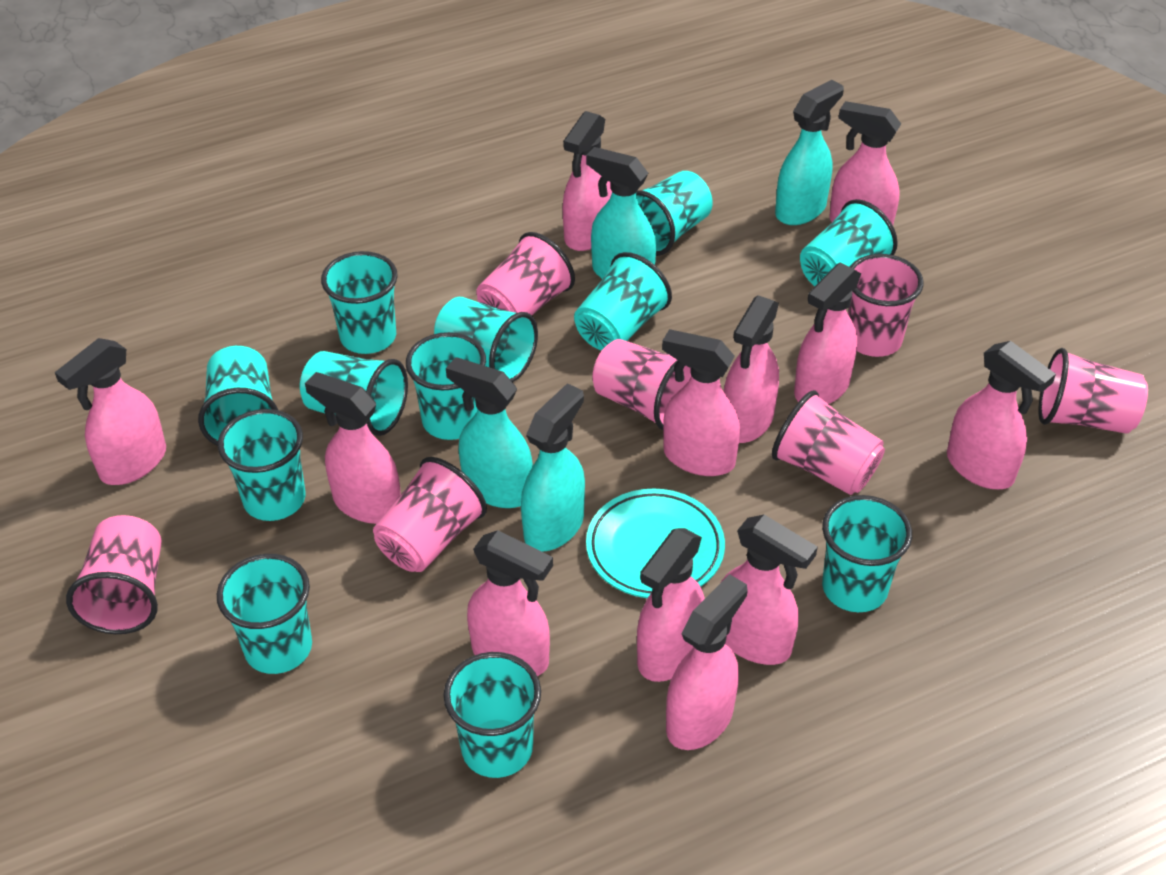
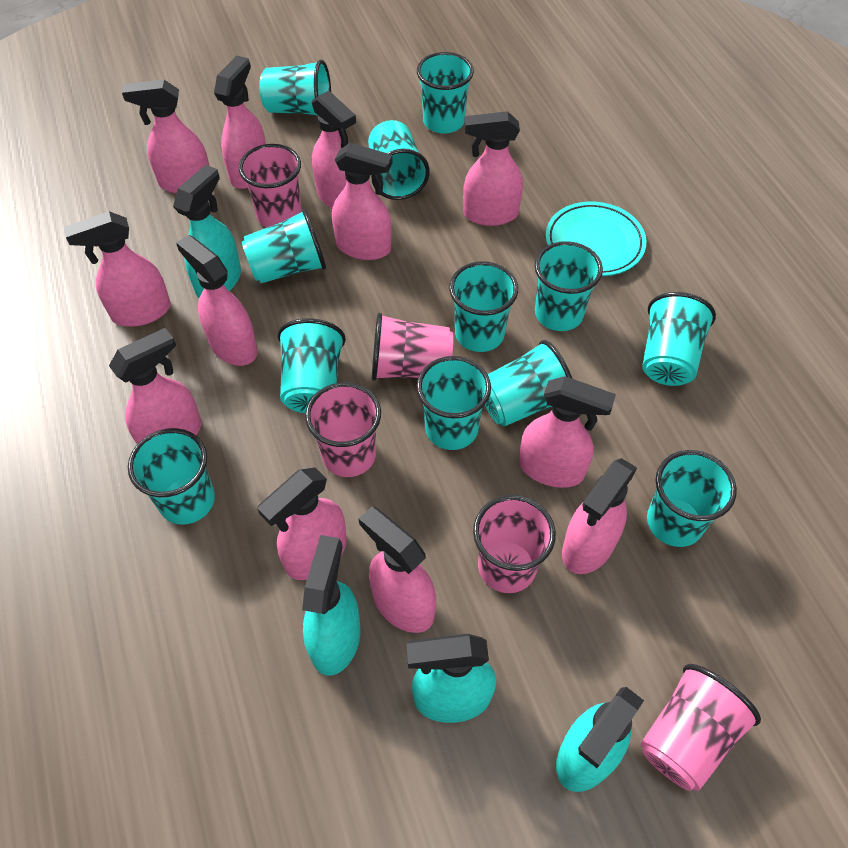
pink cup: 7 -> 5

